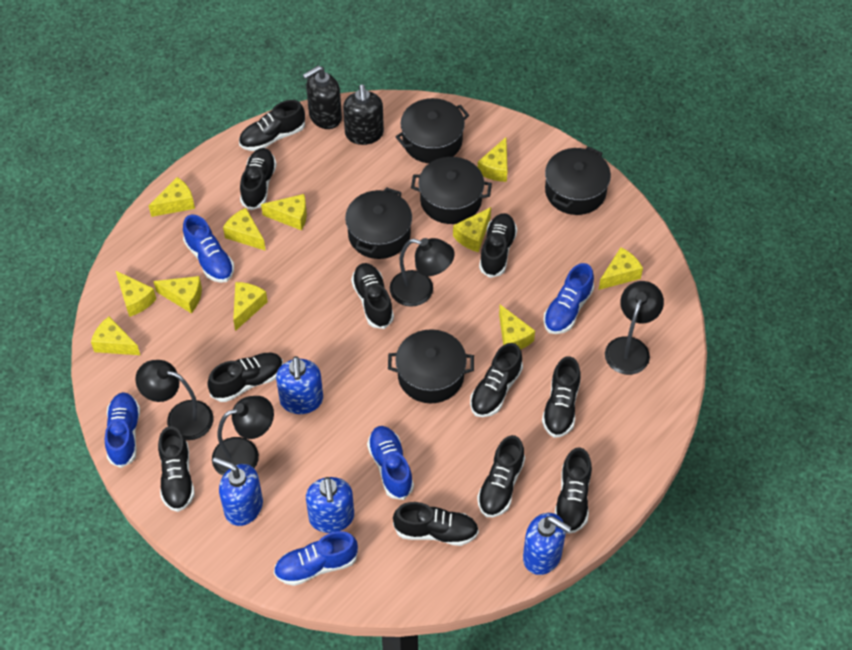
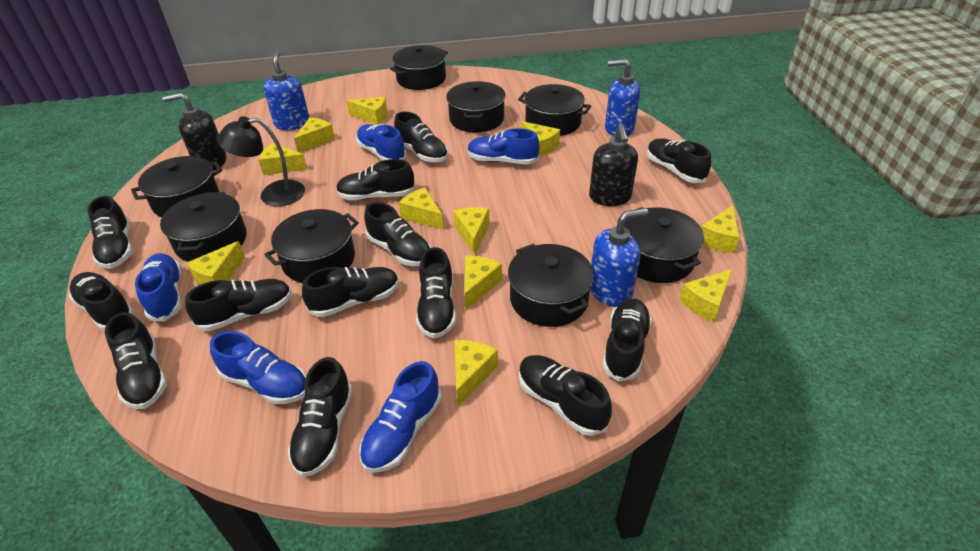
black lamp: 4 -> 1
black pot: 5 -> 8
black shoe: 11 -> 13
blue soap dispenser: 4 -> 3

